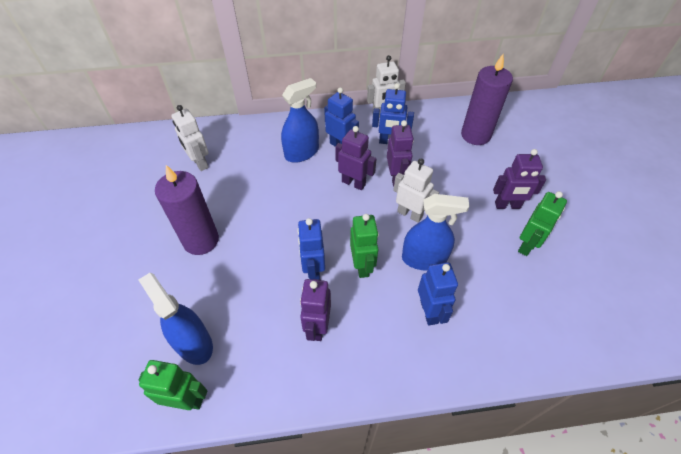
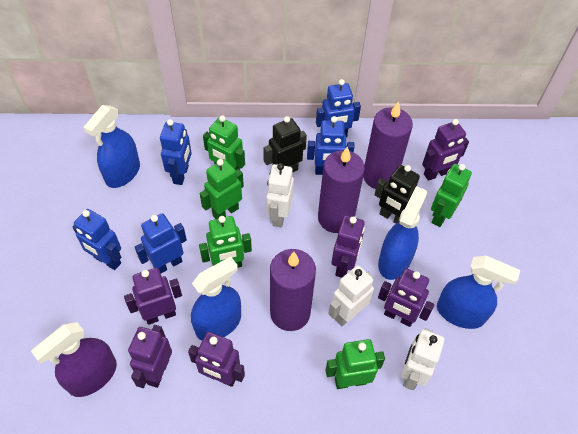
black robot: 0 -> 2
blue robot: 4 -> 5
blue spray bottle: 3 -> 4
green robot: 3 -> 5
purple candle: 2 -> 3
purple robot: 4 -> 6
purple spray bottle: 0 -> 1

